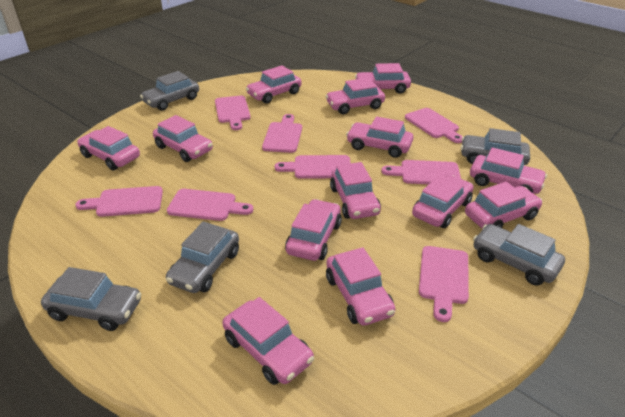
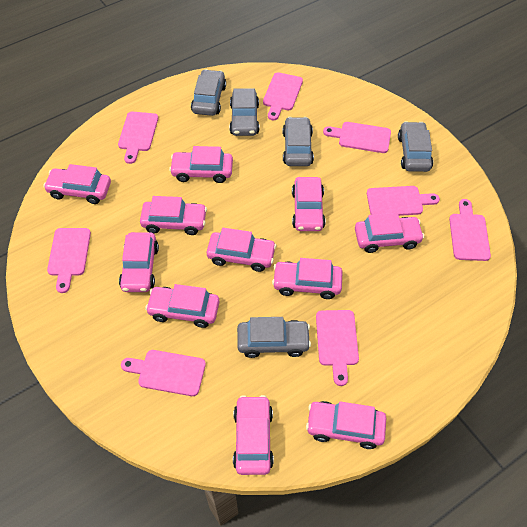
pink car: 13 -> 11

